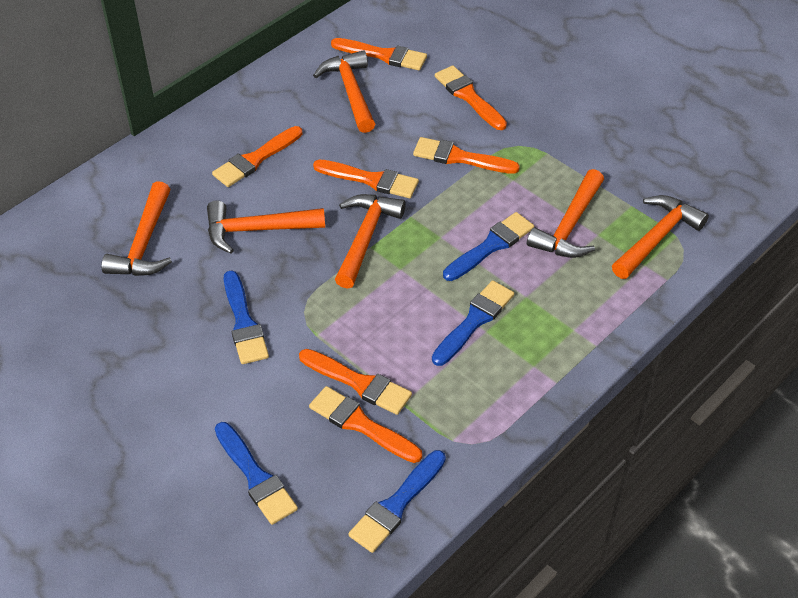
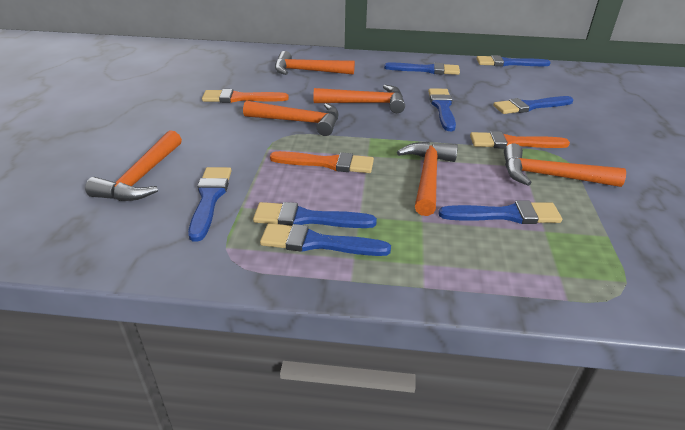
blue brush: 5 -> 8
orange brush: 7 -> 3

